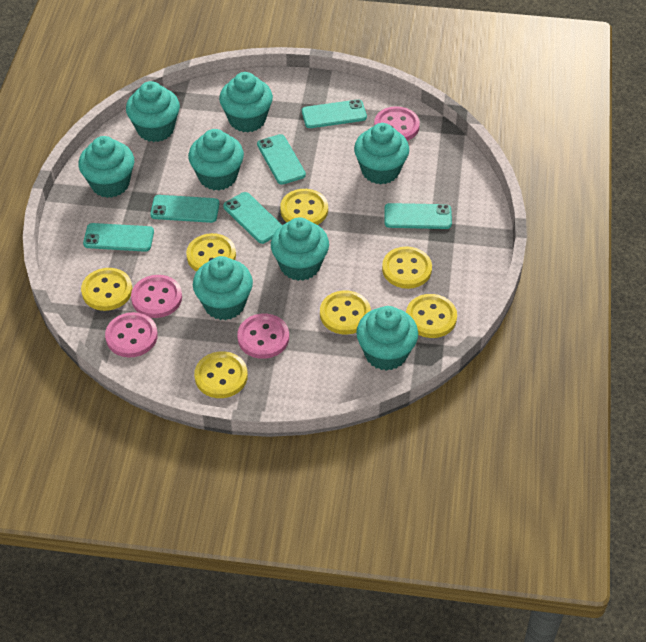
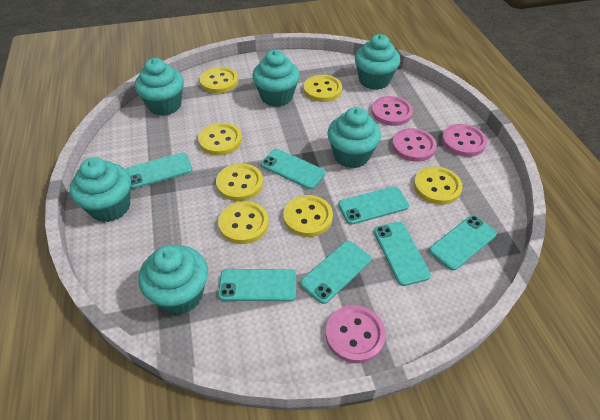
turquoise cupcake: 8 -> 6
turquoise phone: 6 -> 7

